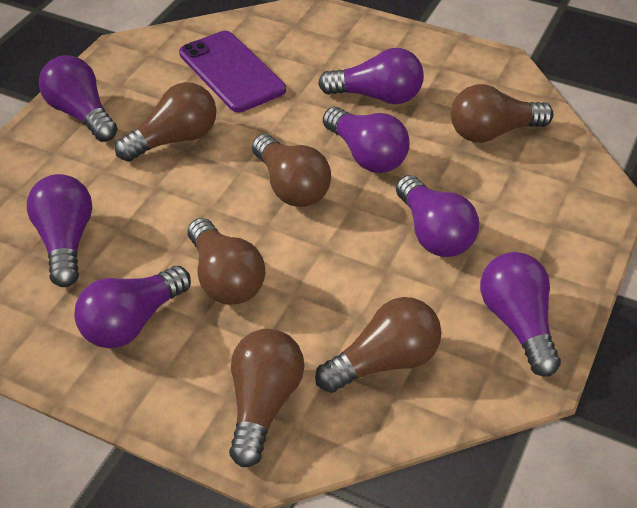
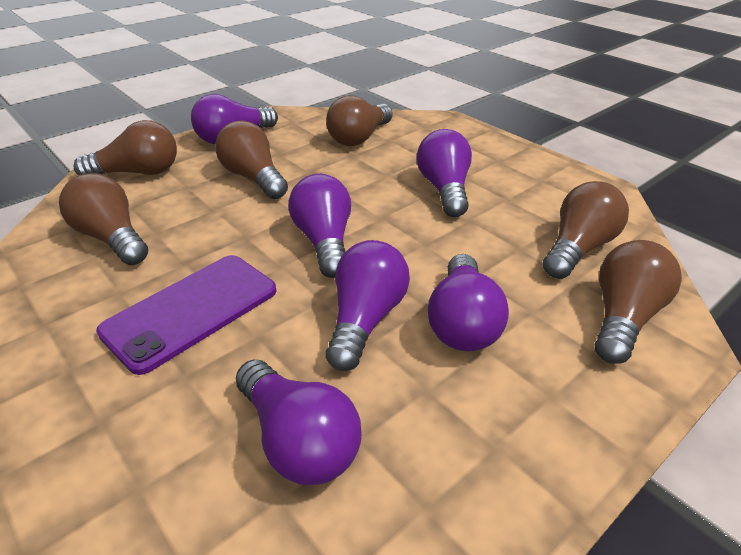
purple light bulb: 7 -> 6

